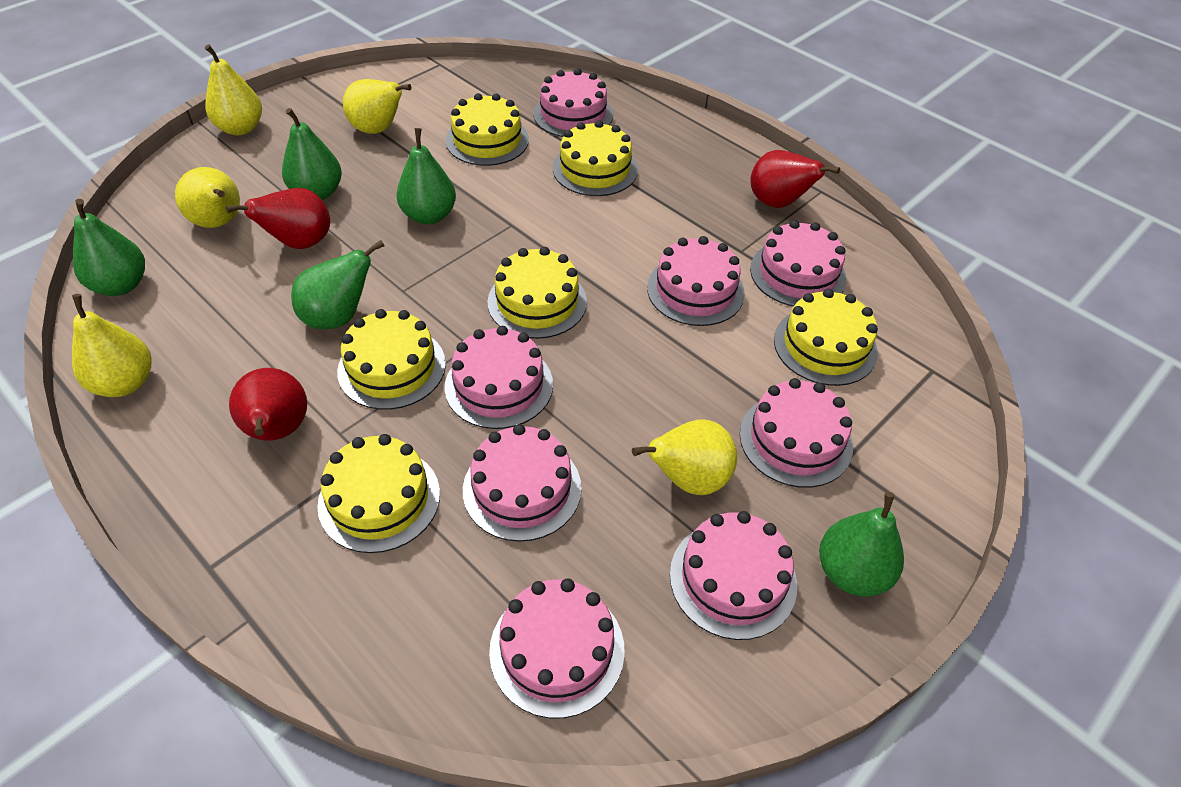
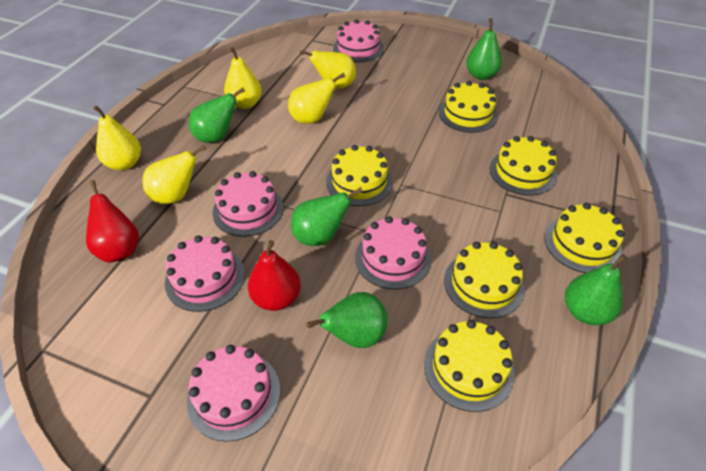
pink cake: 8 -> 5
red pear: 3 -> 2

